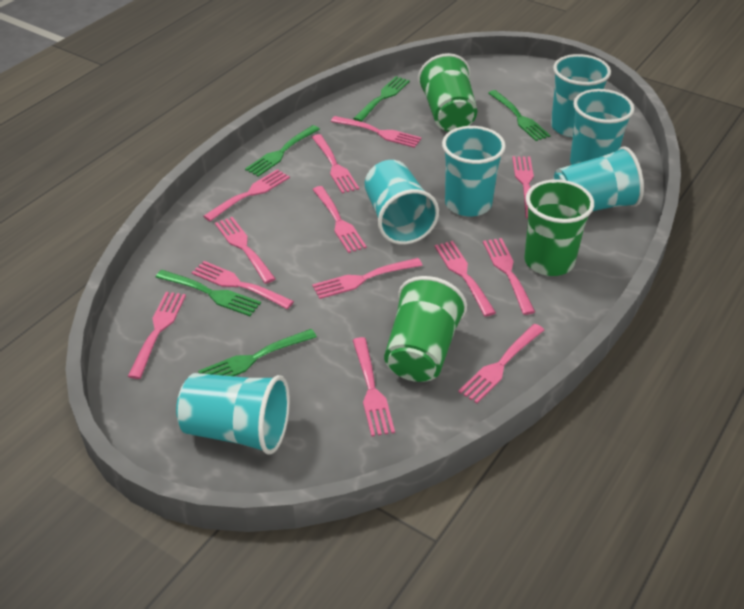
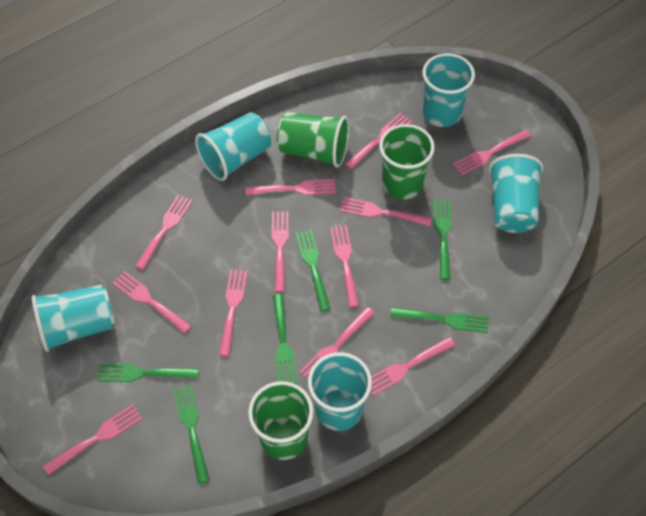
green fork: 5 -> 6
pink fork: 13 -> 12
turquoise cup: 6 -> 5

